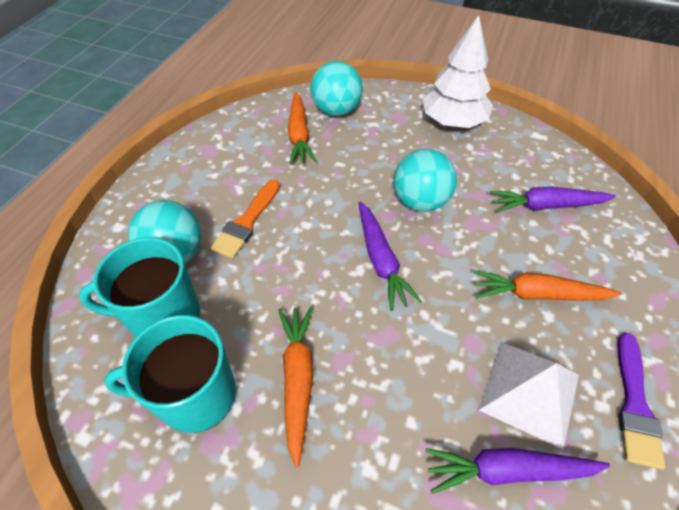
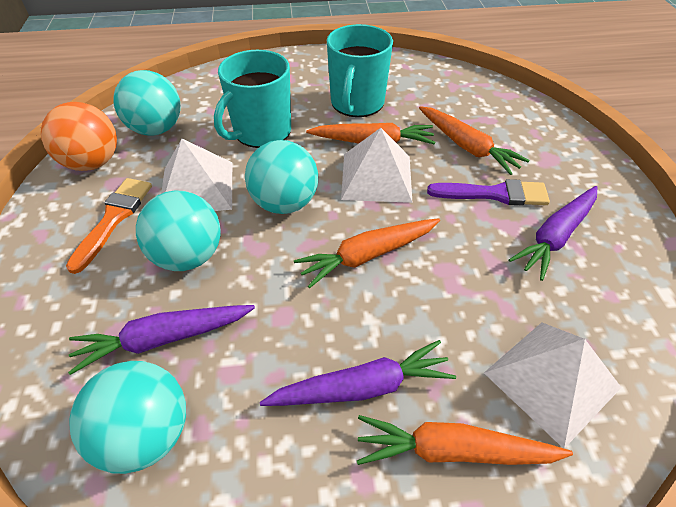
orange ball: 0 -> 1
orange carrot: 3 -> 4
turquoise ball: 3 -> 4
white pyramid: 1 -> 3
white tree: 1 -> 0

